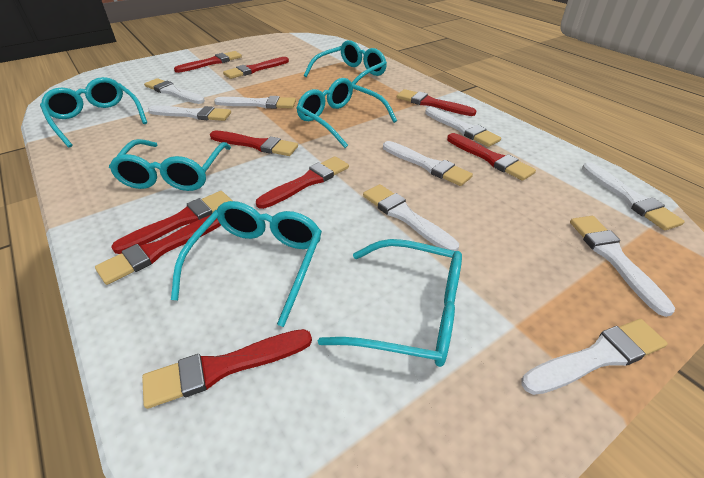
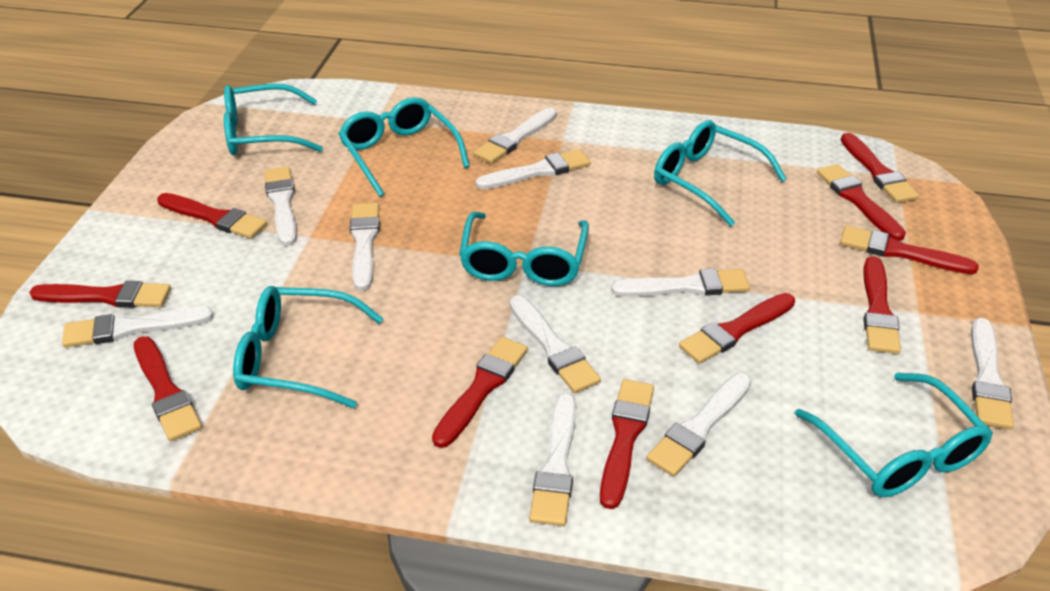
red brush: 9 -> 10
white brush: 9 -> 10

